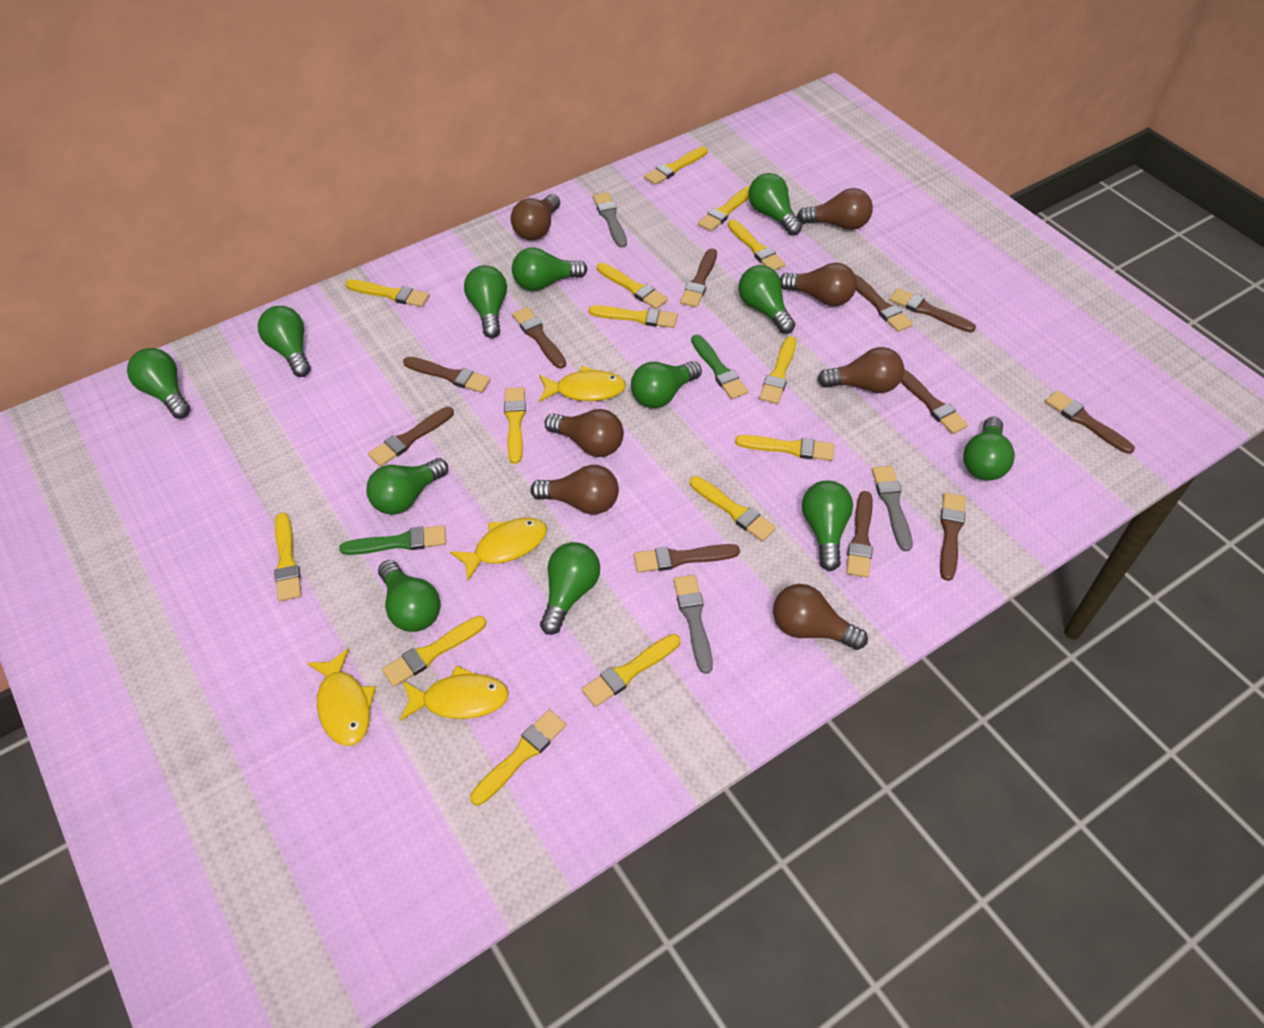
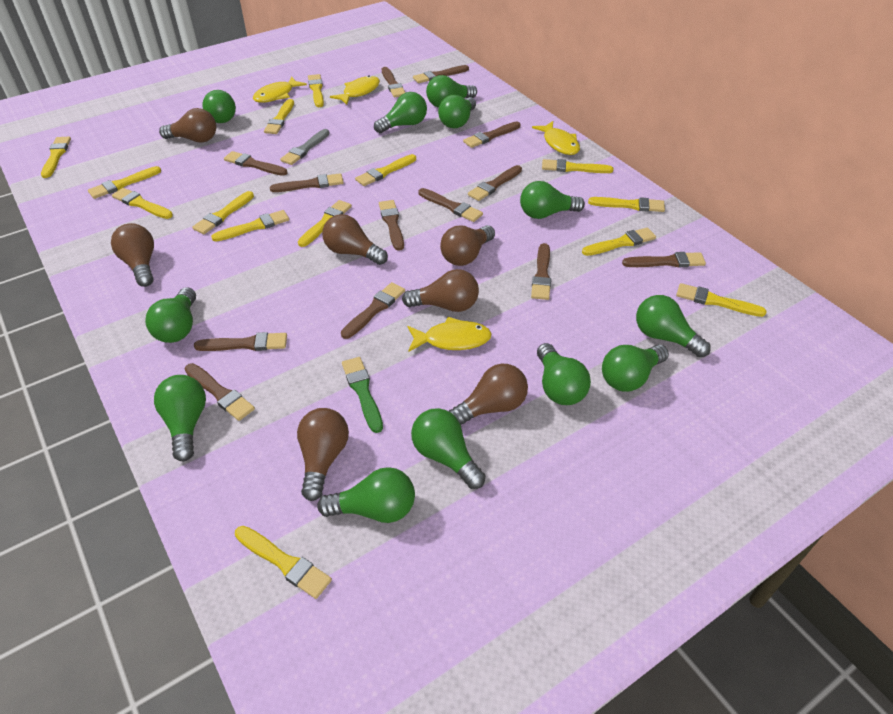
brown brush: 11 -> 13
green brush: 2 -> 1
grey brush: 3 -> 1

